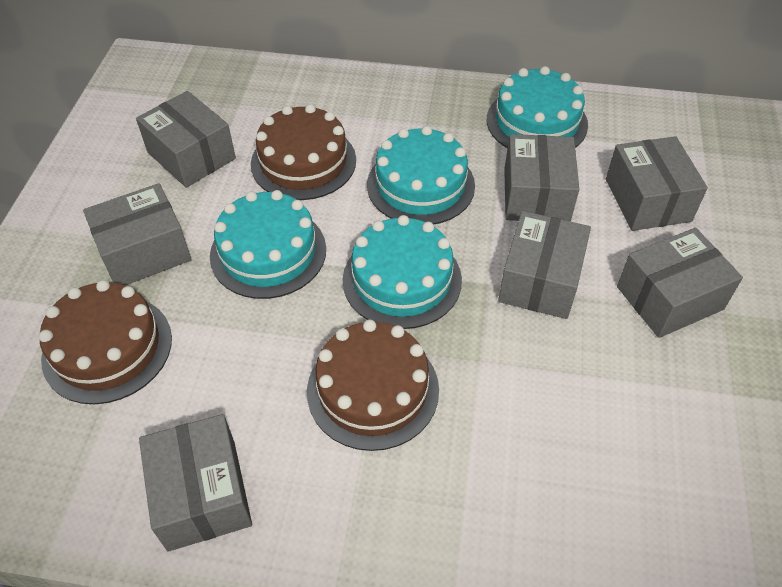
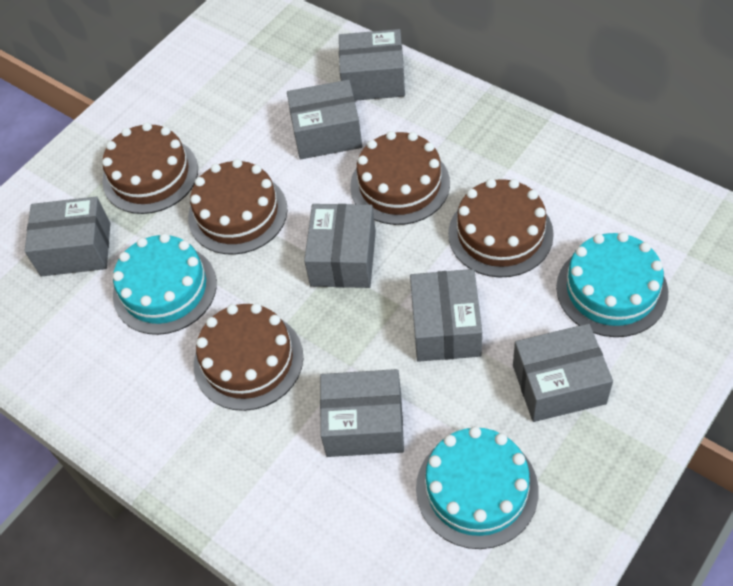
brown cake: 3 -> 5
turquoise cake: 4 -> 3

